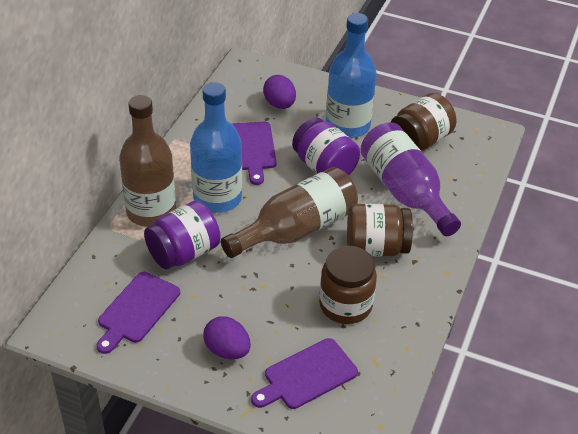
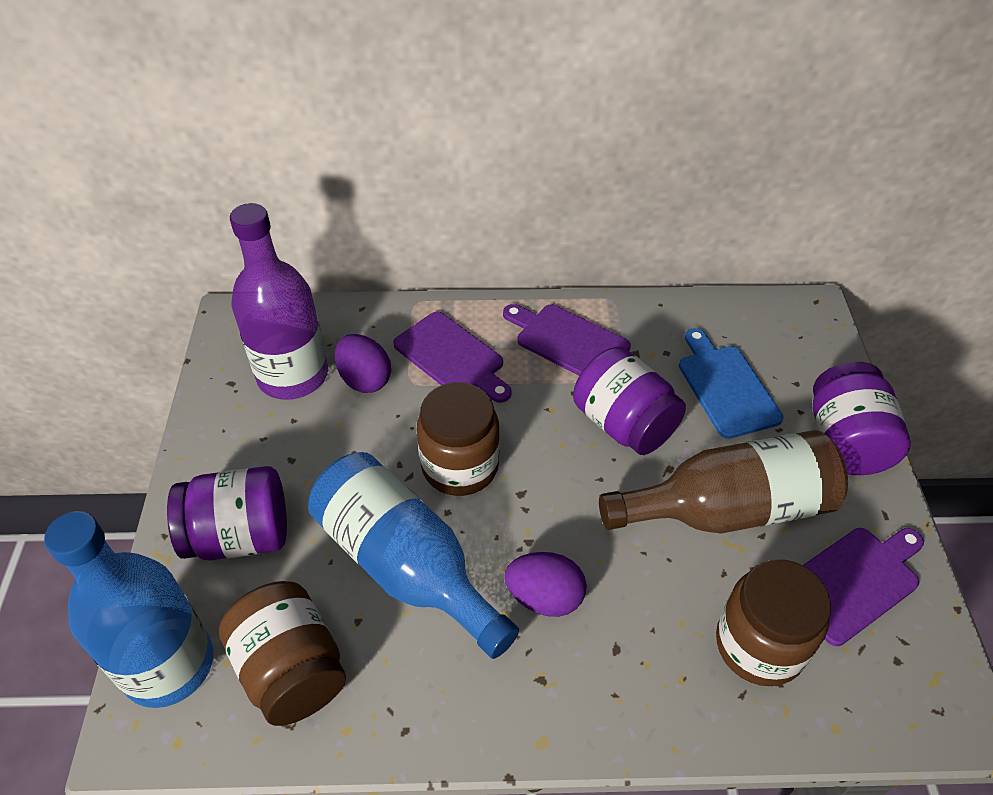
blue cutting board: 0 -> 1
brown bottle: 2 -> 1
purple jar: 2 -> 3

